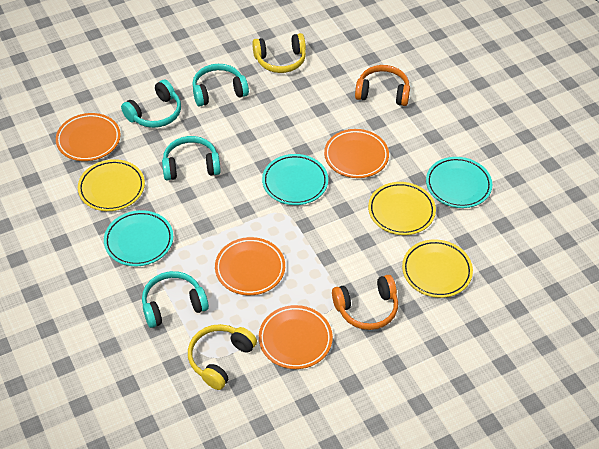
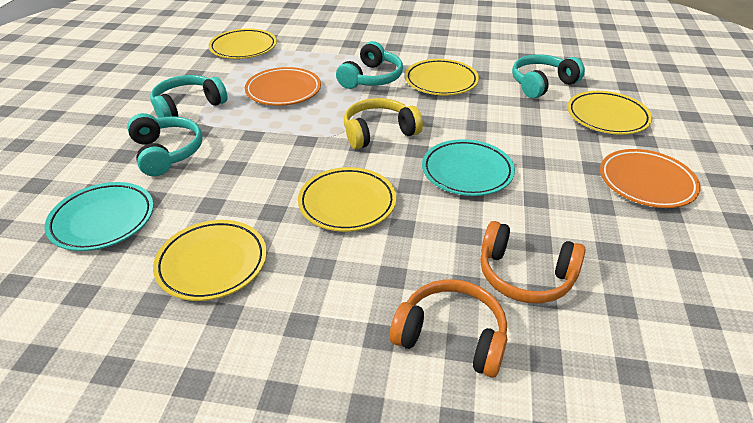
orange plate: 4 -> 2
turquoise plate: 3 -> 2
yellow headphones: 2 -> 1
yellow plate: 3 -> 5

